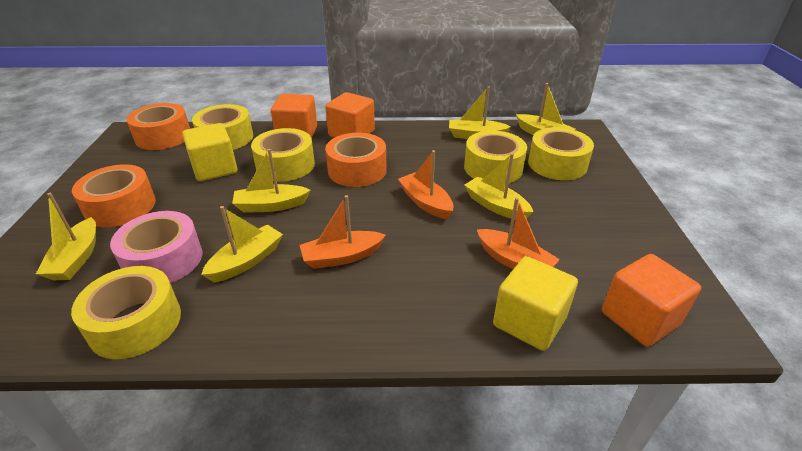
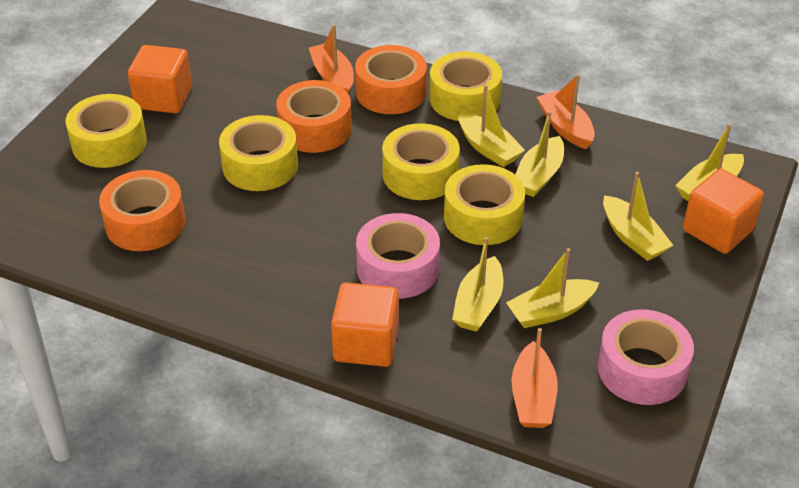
pink tape: 1 -> 2
yellow cube: 2 -> 0

